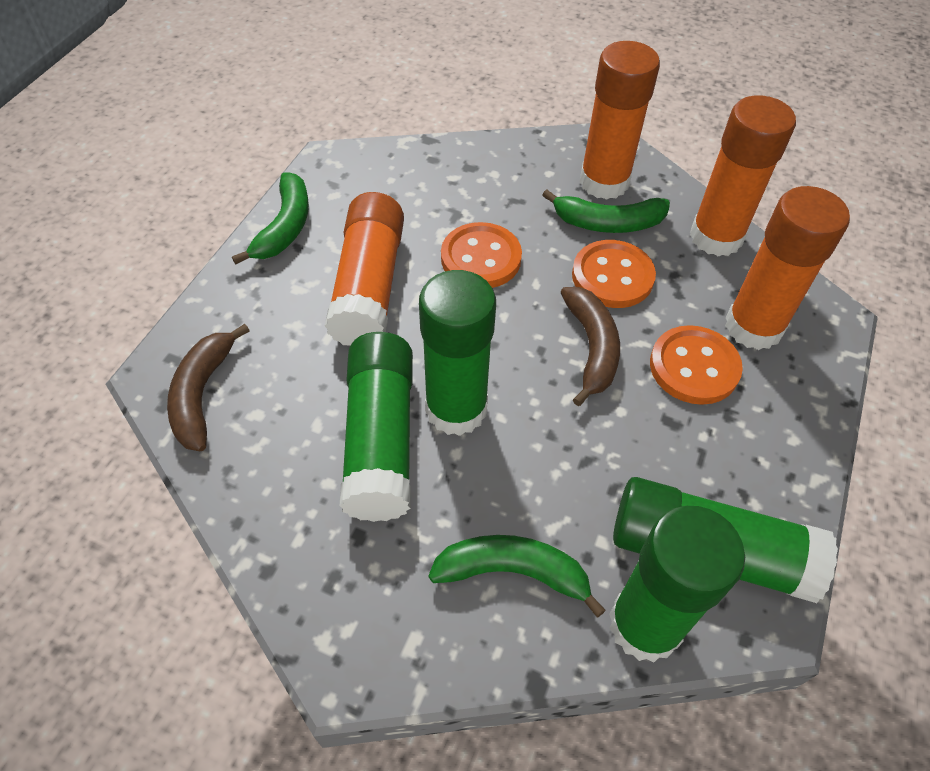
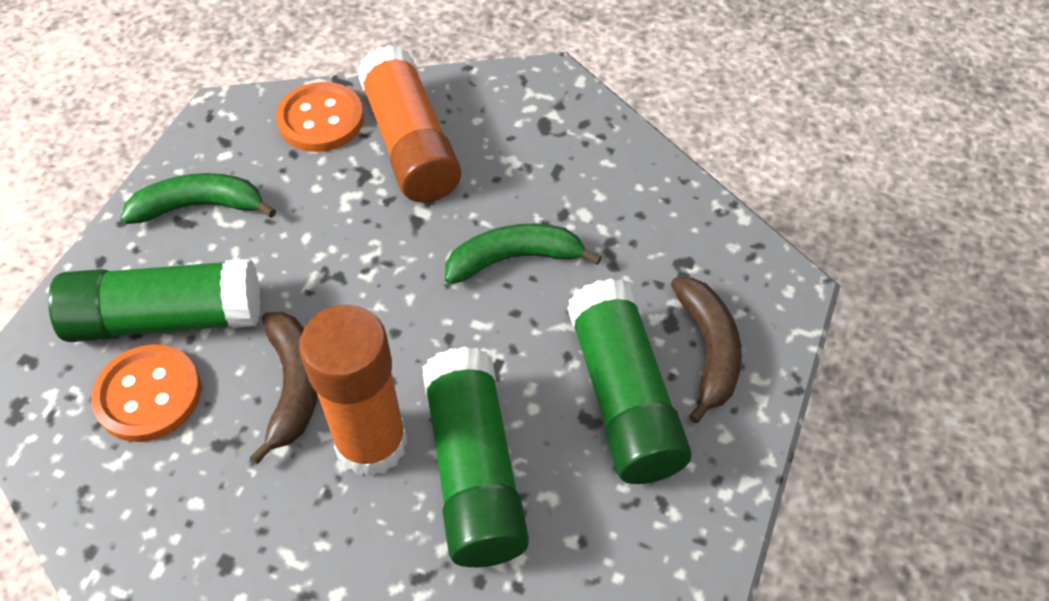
green banana: 3 -> 2
green glue stick: 4 -> 3
orange button: 3 -> 2
orange glue stick: 4 -> 2

